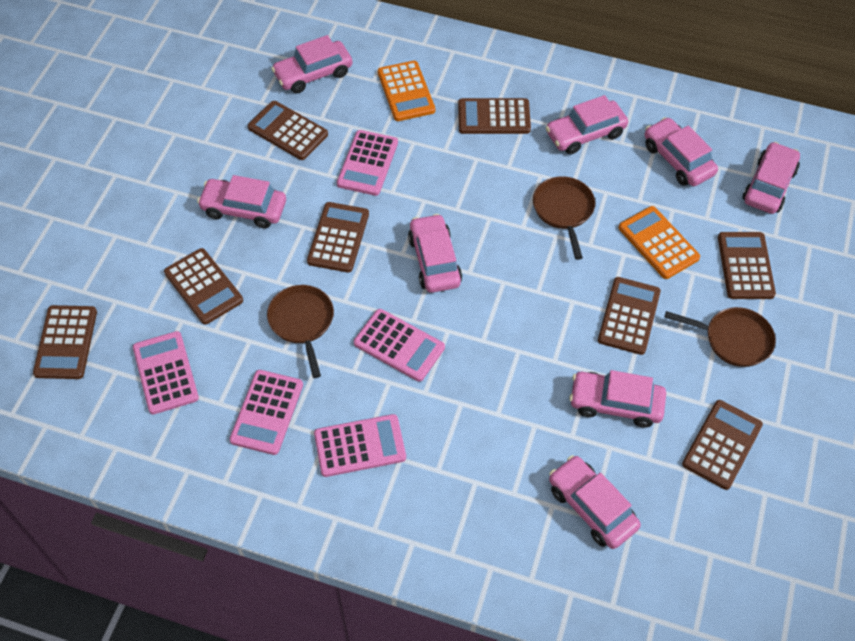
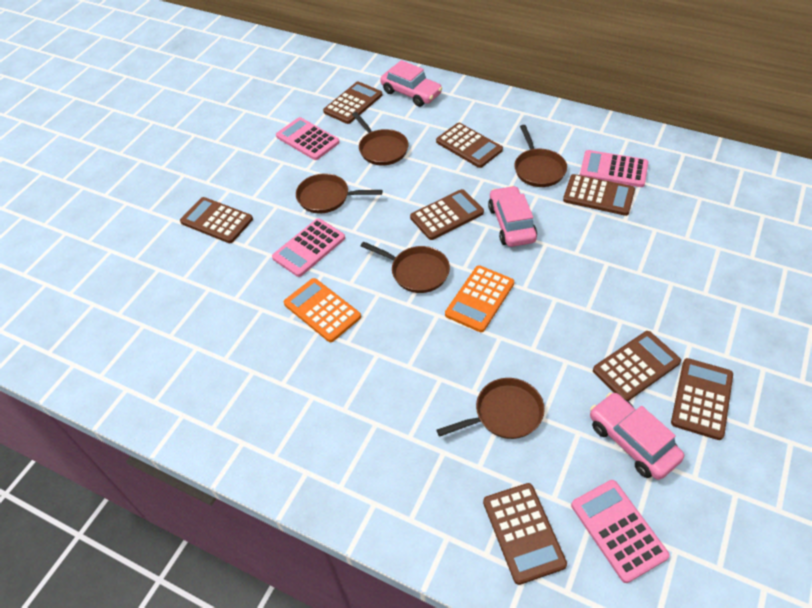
brown pan: 3 -> 5
pink calculator: 5 -> 4
pink car: 8 -> 3

